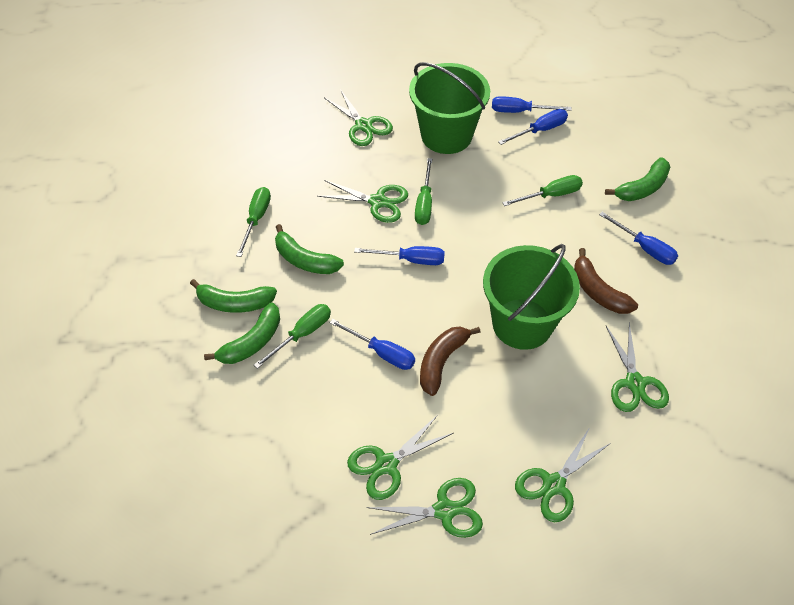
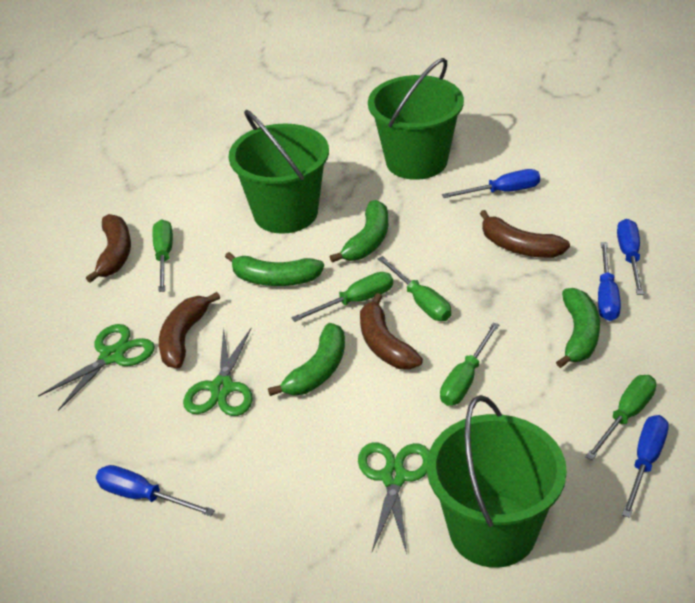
brown banana: 2 -> 4
green bucket: 2 -> 3
green scissors: 6 -> 3
green screwdriver: 4 -> 5

